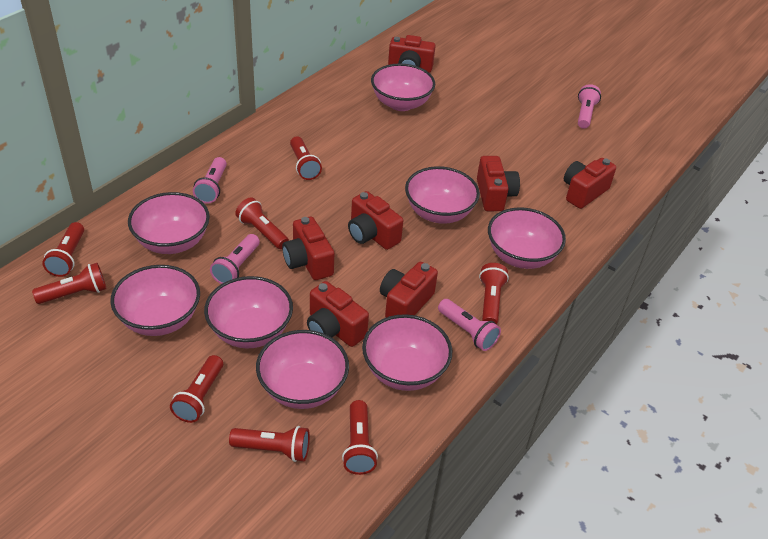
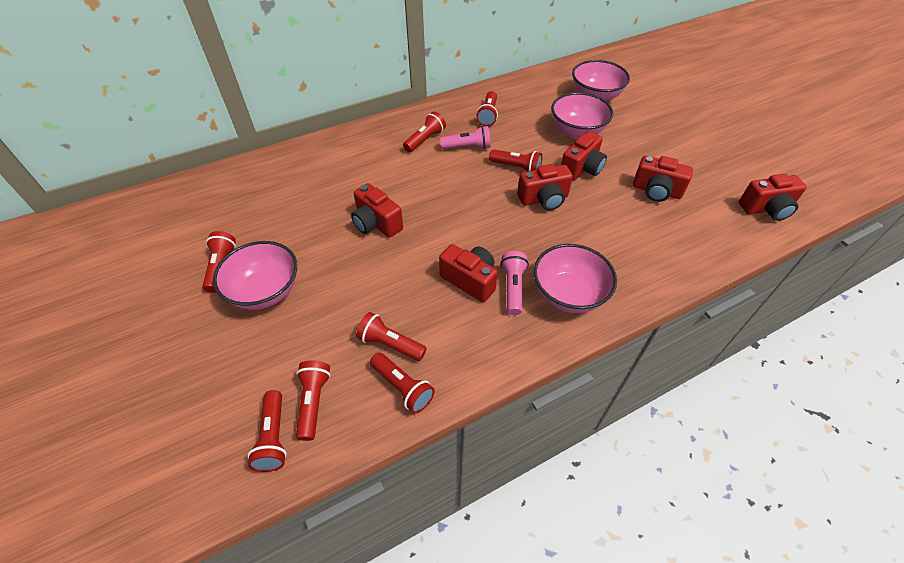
pink bowl: 8 -> 4
pink flashlight: 4 -> 2
red camera: 7 -> 6

